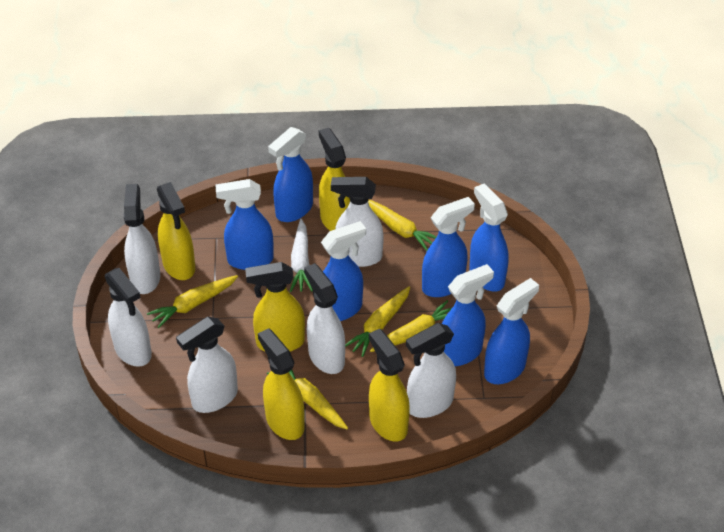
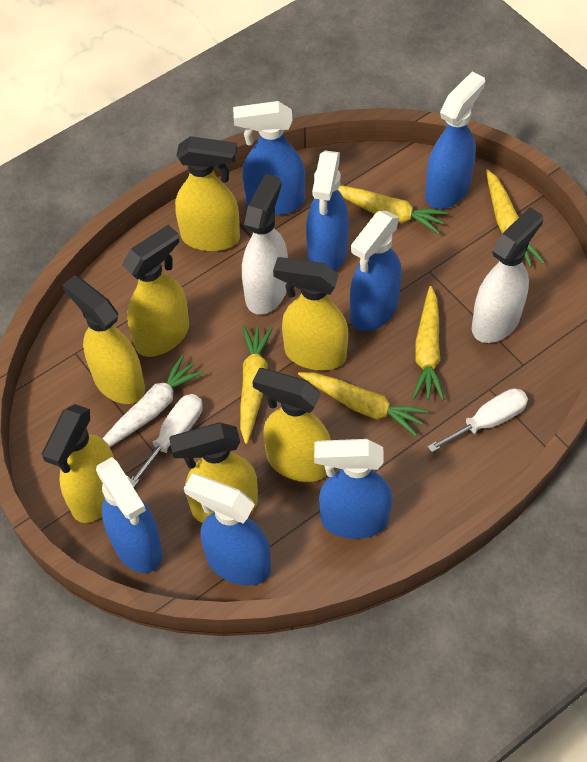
white screwdriver: 0 -> 2
white spray bottle: 6 -> 2
yellow spray bottle: 5 -> 7

